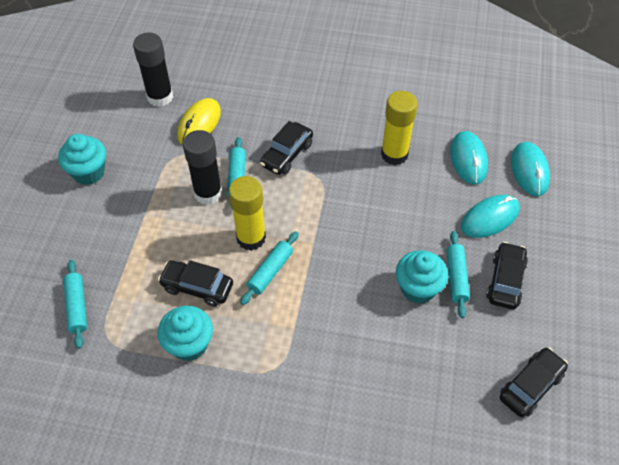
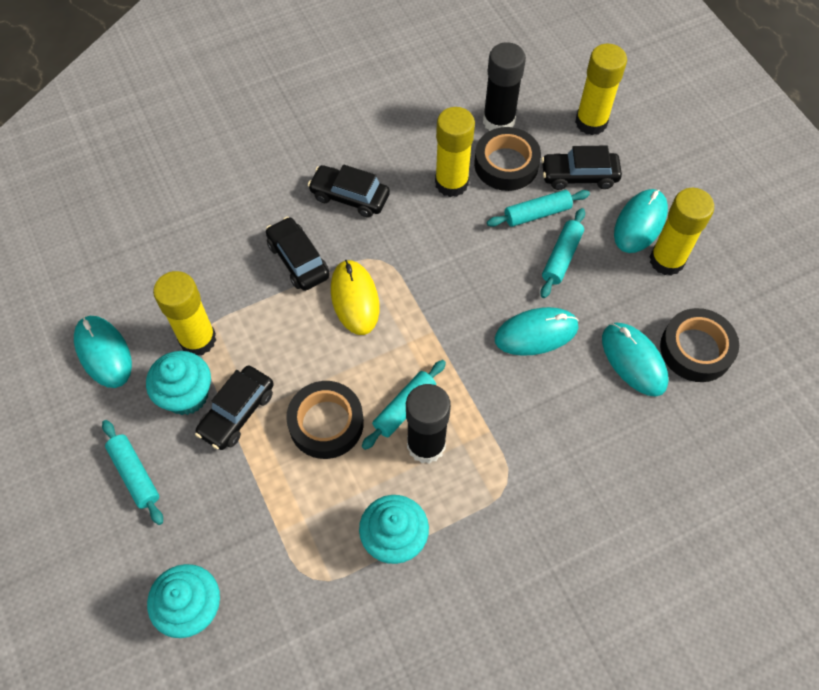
black tape: 0 -> 3
turquoise mouse: 3 -> 4
yellow glue stick: 2 -> 4

